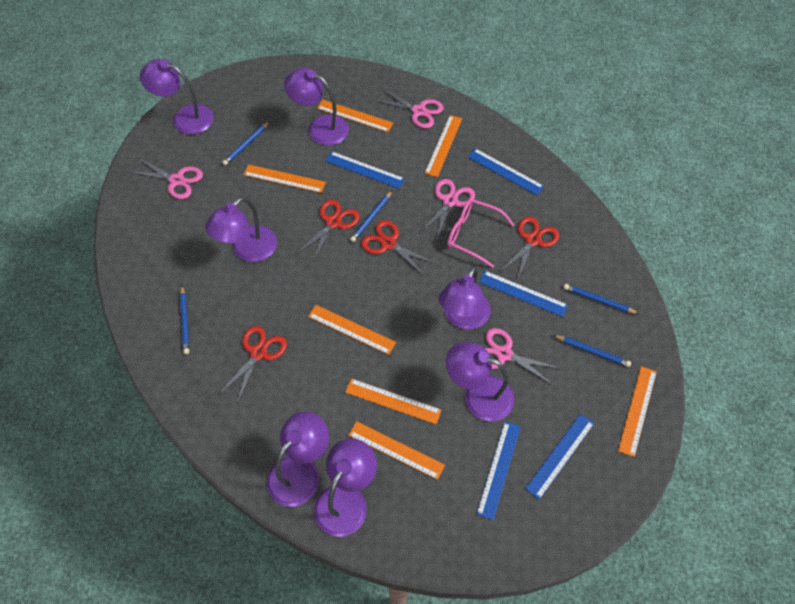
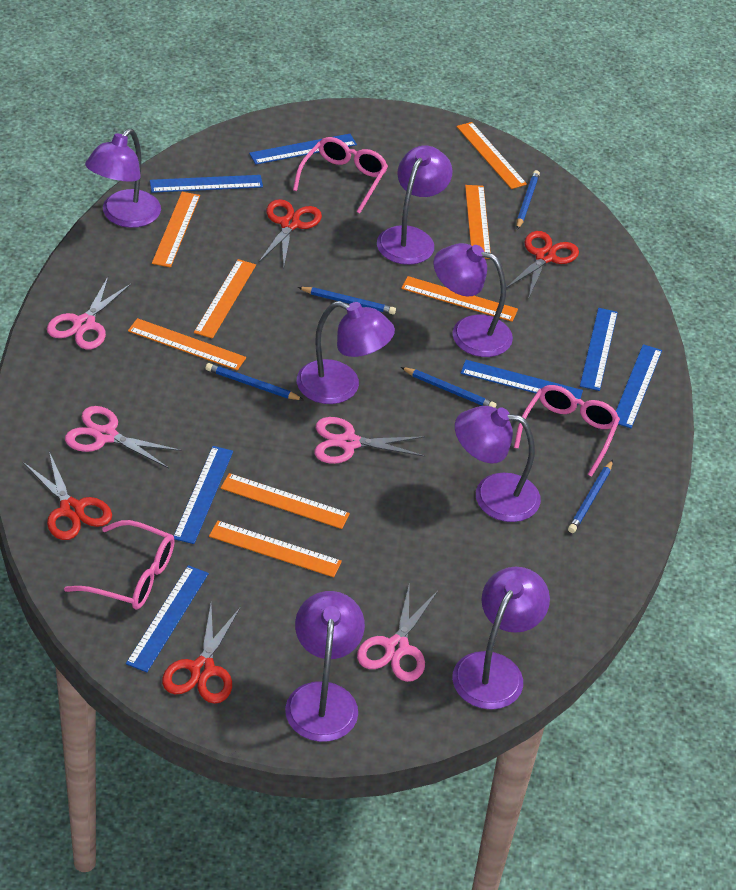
blue ruler: 5 -> 7
orange ruler: 7 -> 8
pink glasses: 1 -> 3

